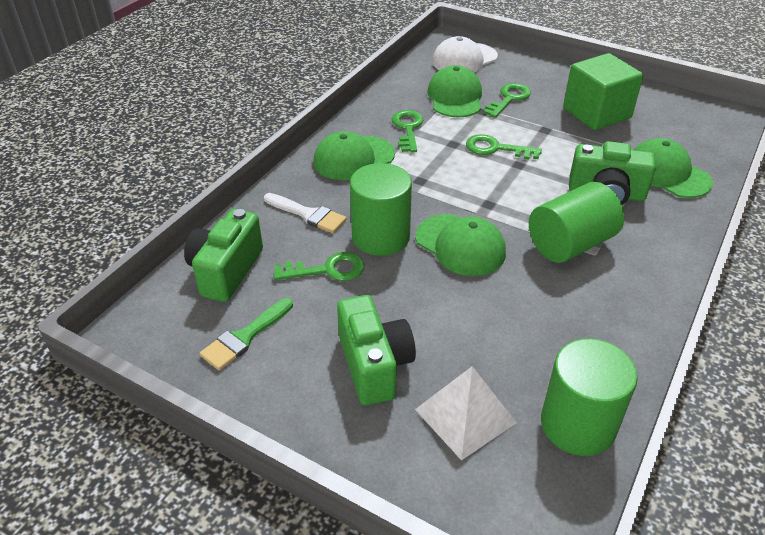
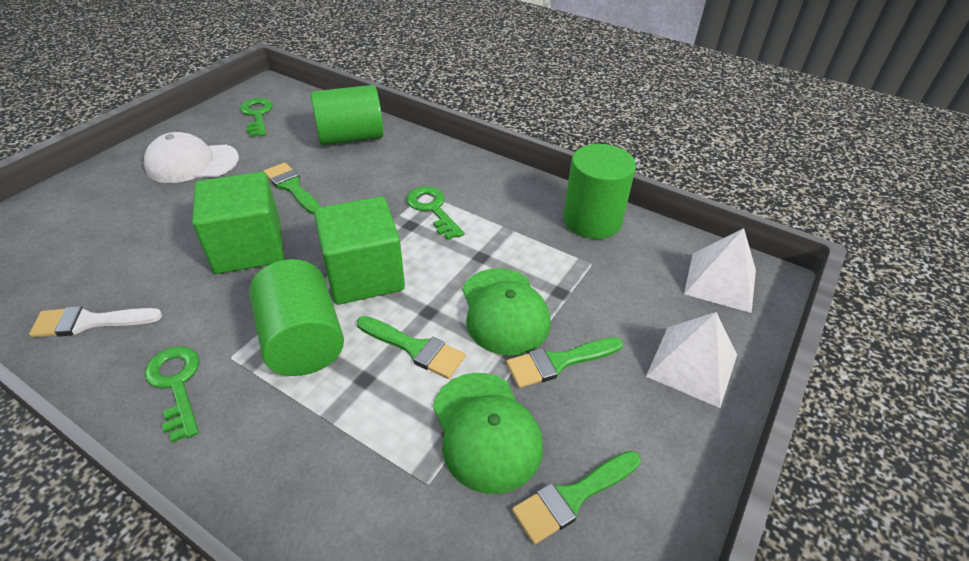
green brush: 1 -> 4
green camera: 3 -> 0
green cap: 4 -> 2
green cube: 1 -> 2
green key: 4 -> 3
white pyramid: 1 -> 2

